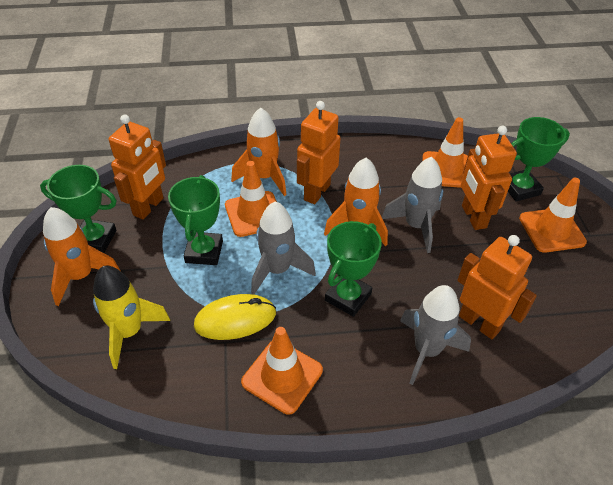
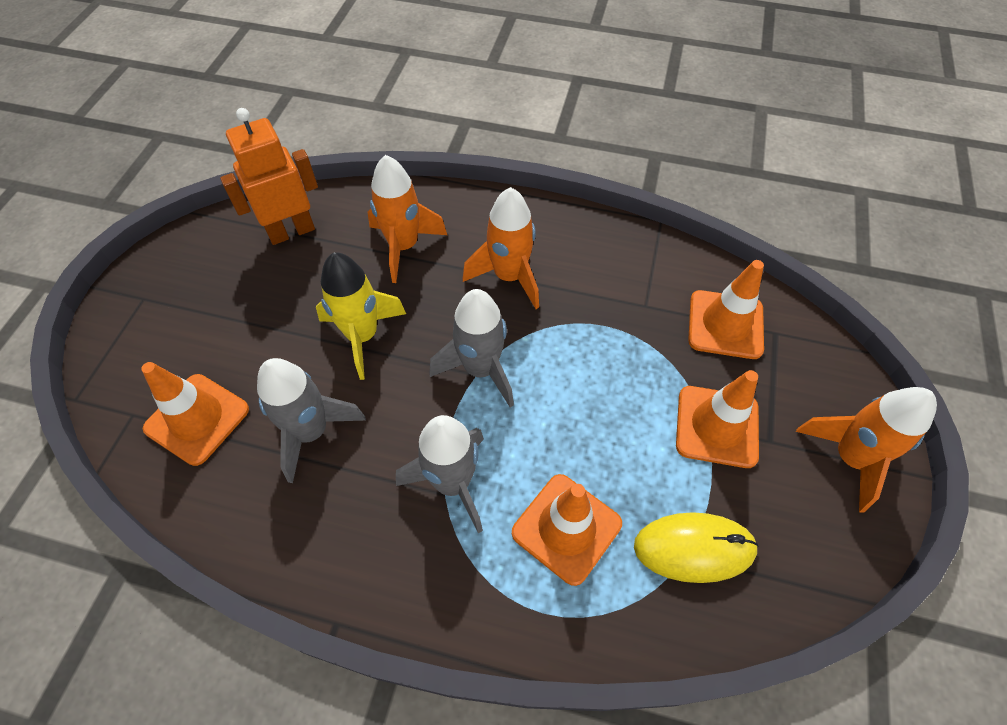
green trophy: 4 -> 0
orange robot: 4 -> 1

